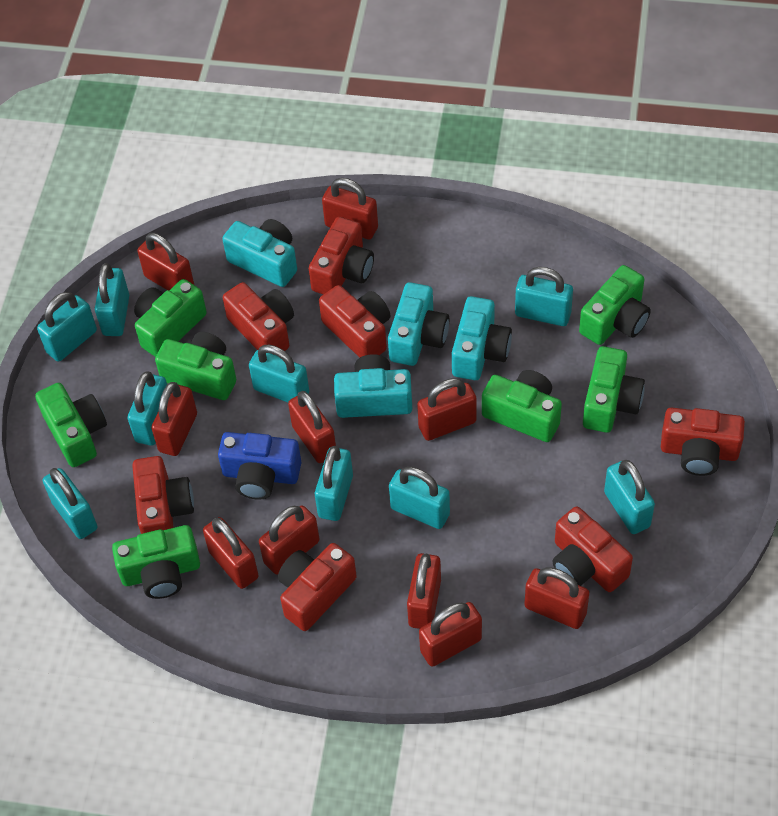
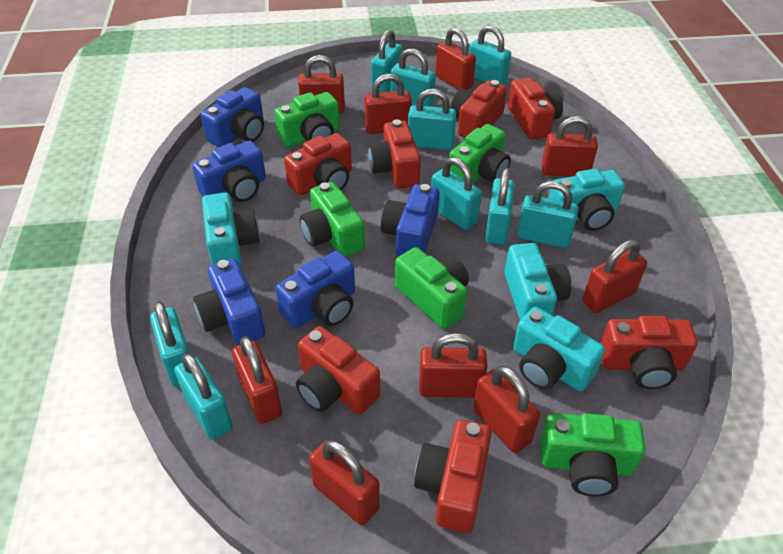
blue camera: 1 -> 5
green camera: 7 -> 5
red padlock: 10 -> 9

